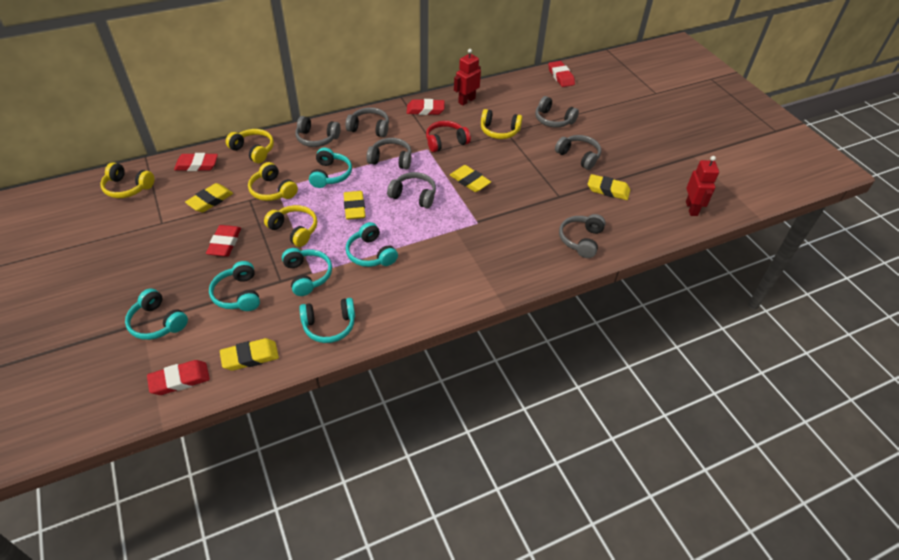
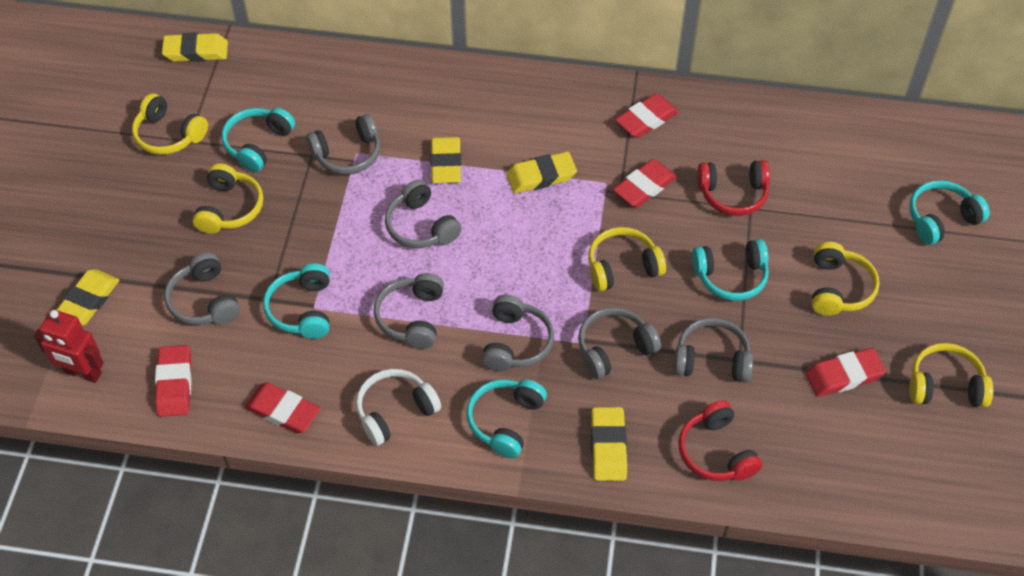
red headphones: 1 -> 2
red robot: 2 -> 1
turquoise headphones: 6 -> 5
white headphones: 0 -> 1

